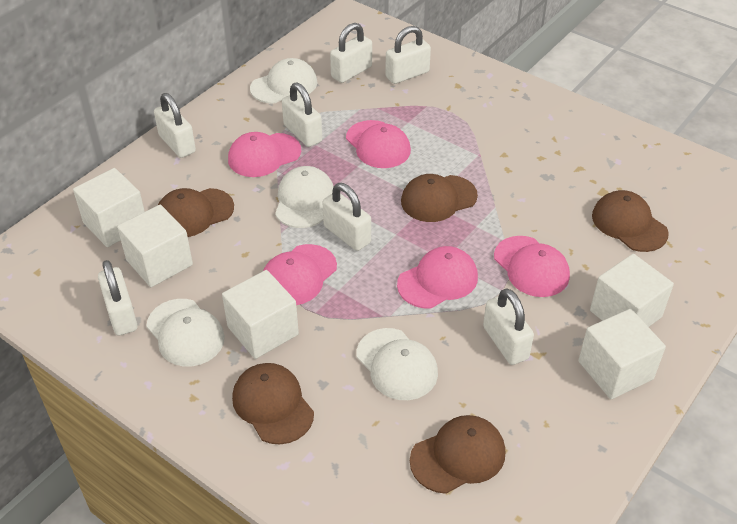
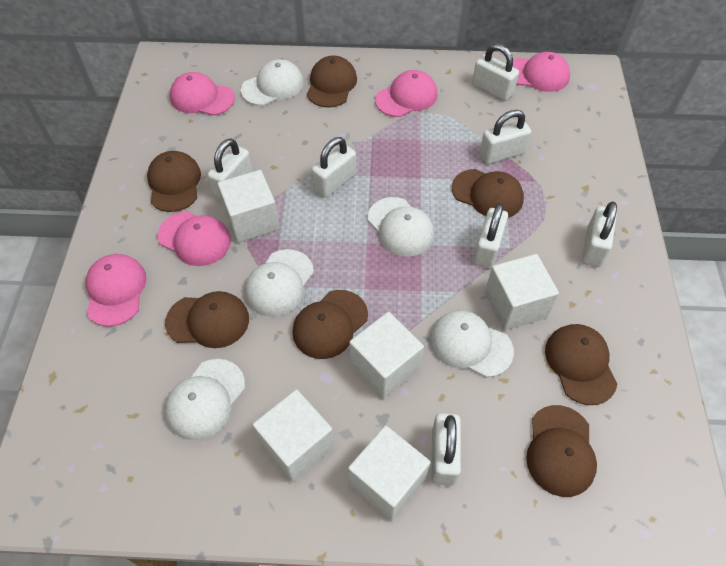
brown cap: 5 -> 7
white cap: 4 -> 5

